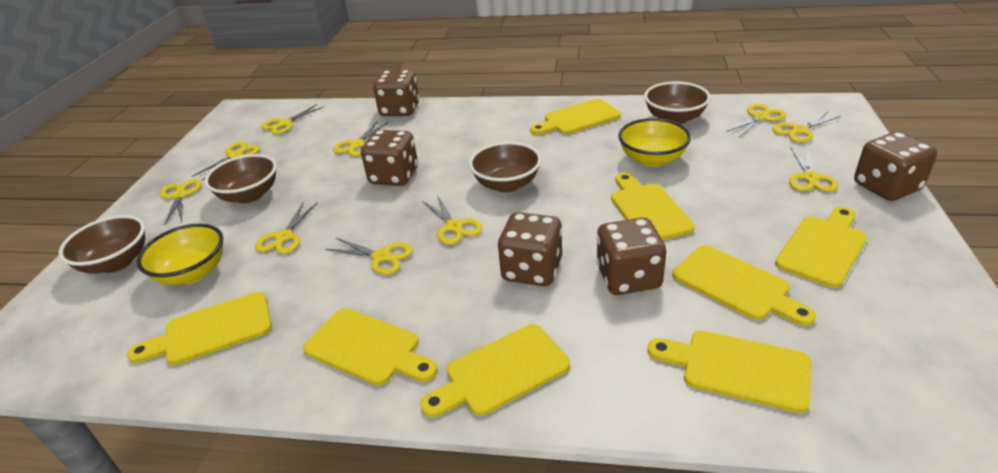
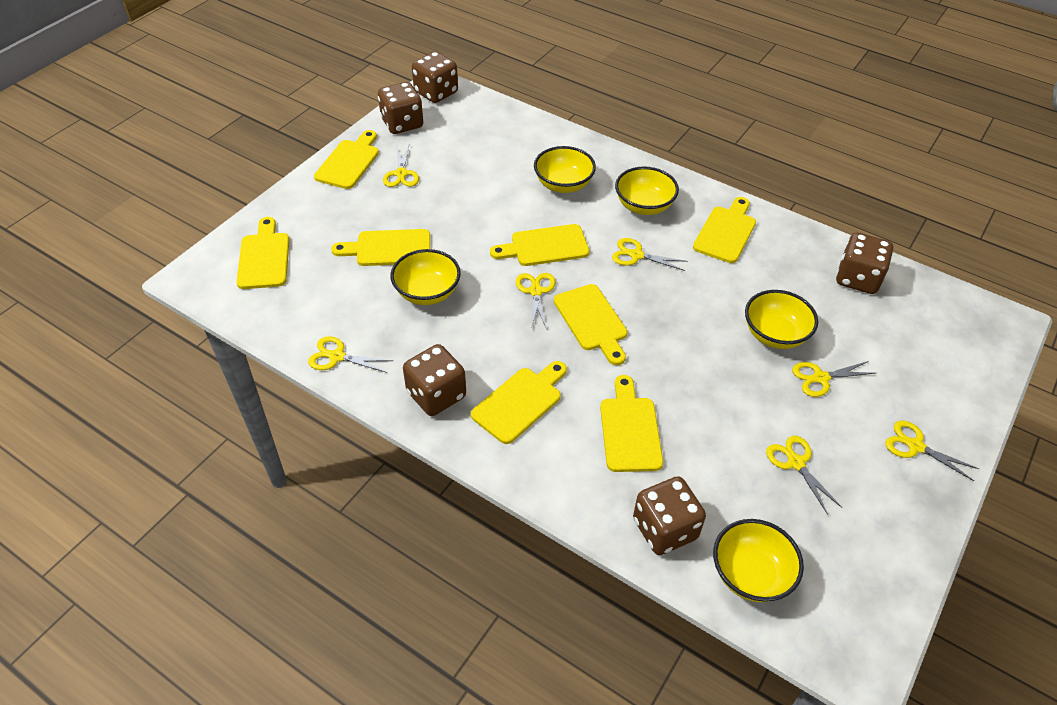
brown bowl: 4 -> 0
yellow bowl: 2 -> 5
yellow scissors: 10 -> 7

